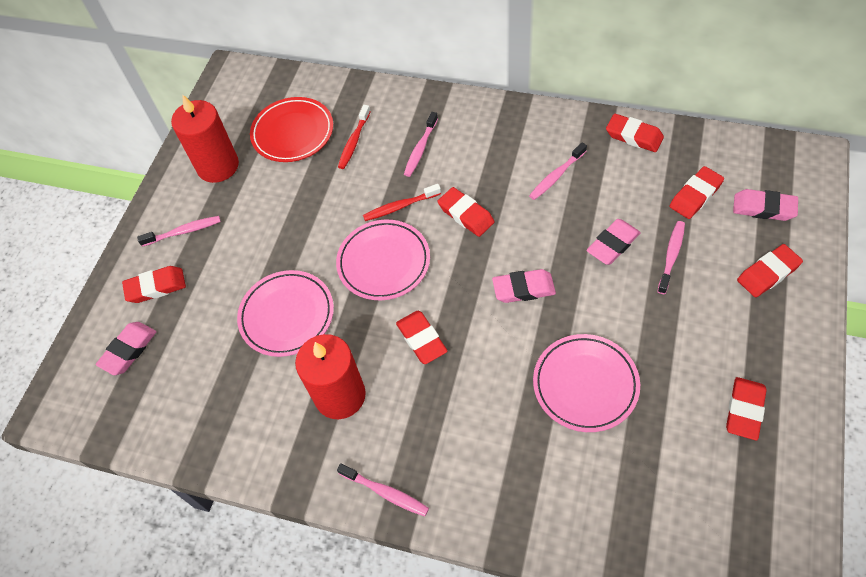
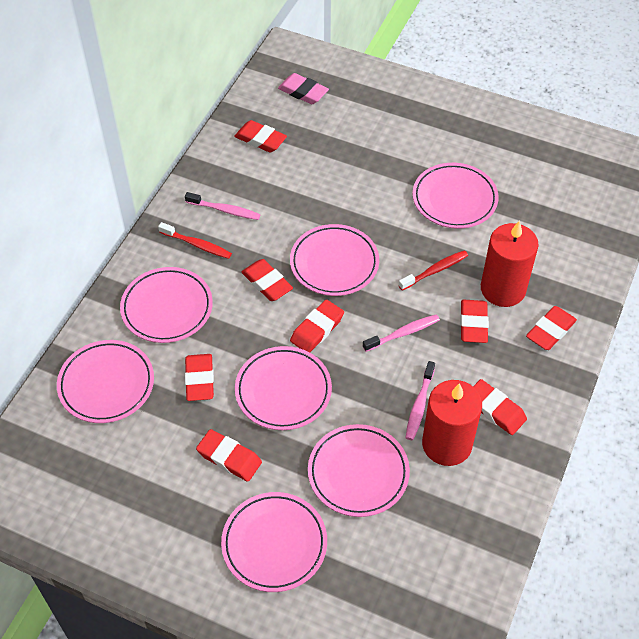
pink eraser: 4 -> 1
pink plate: 3 -> 7
pink toothbrush: 5 -> 3
red eraser: 7 -> 8
red plate: 1 -> 0

